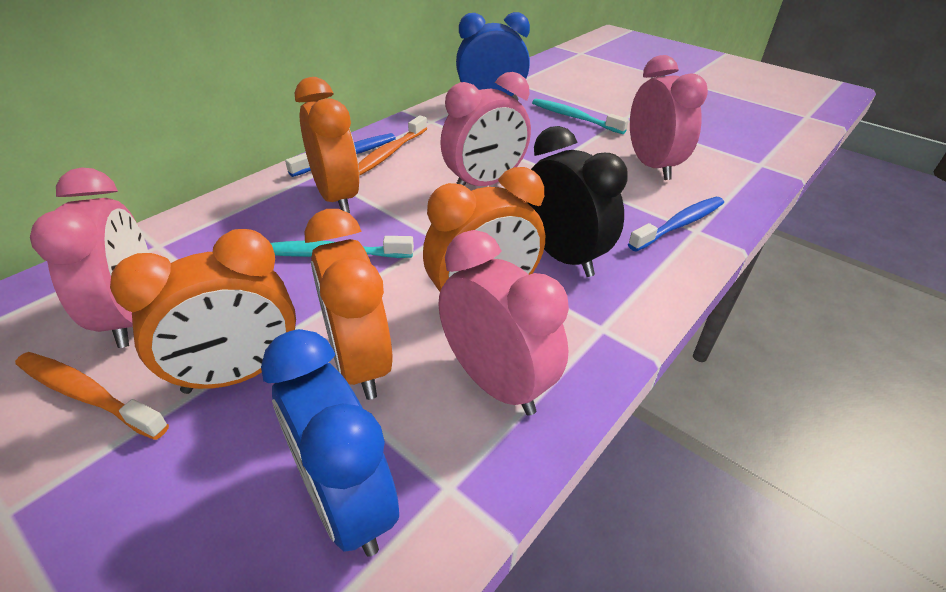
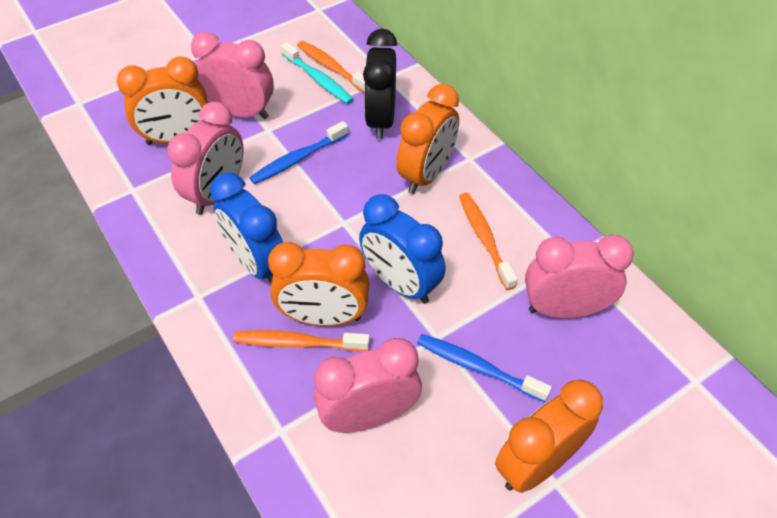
orange toothbrush: 2 -> 3
turquoise toothbrush: 2 -> 1

